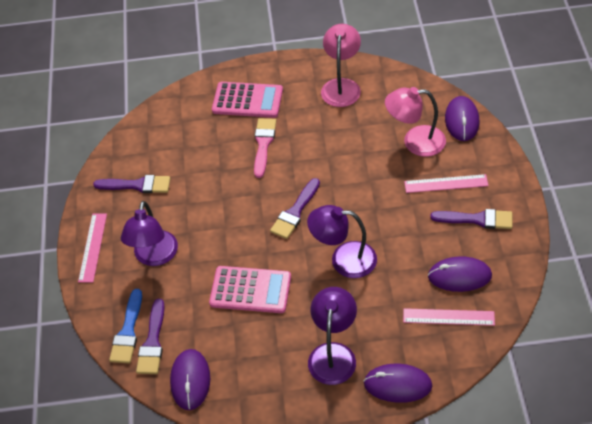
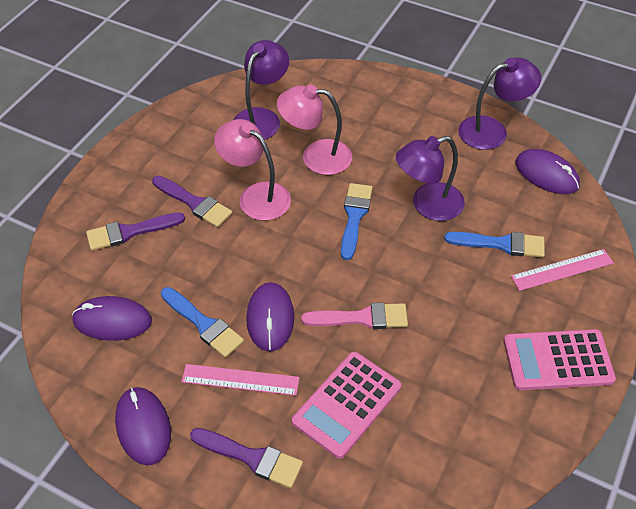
blue brush: 1 -> 3
pink ruler: 3 -> 2
purple brush: 4 -> 3

